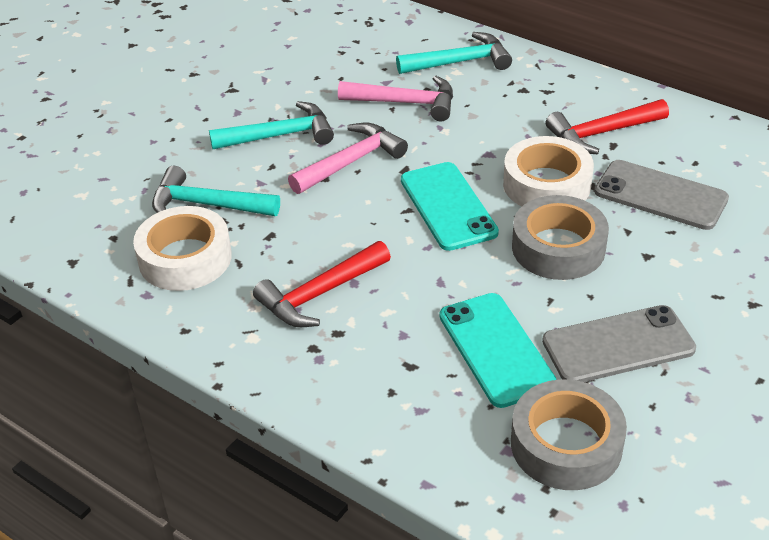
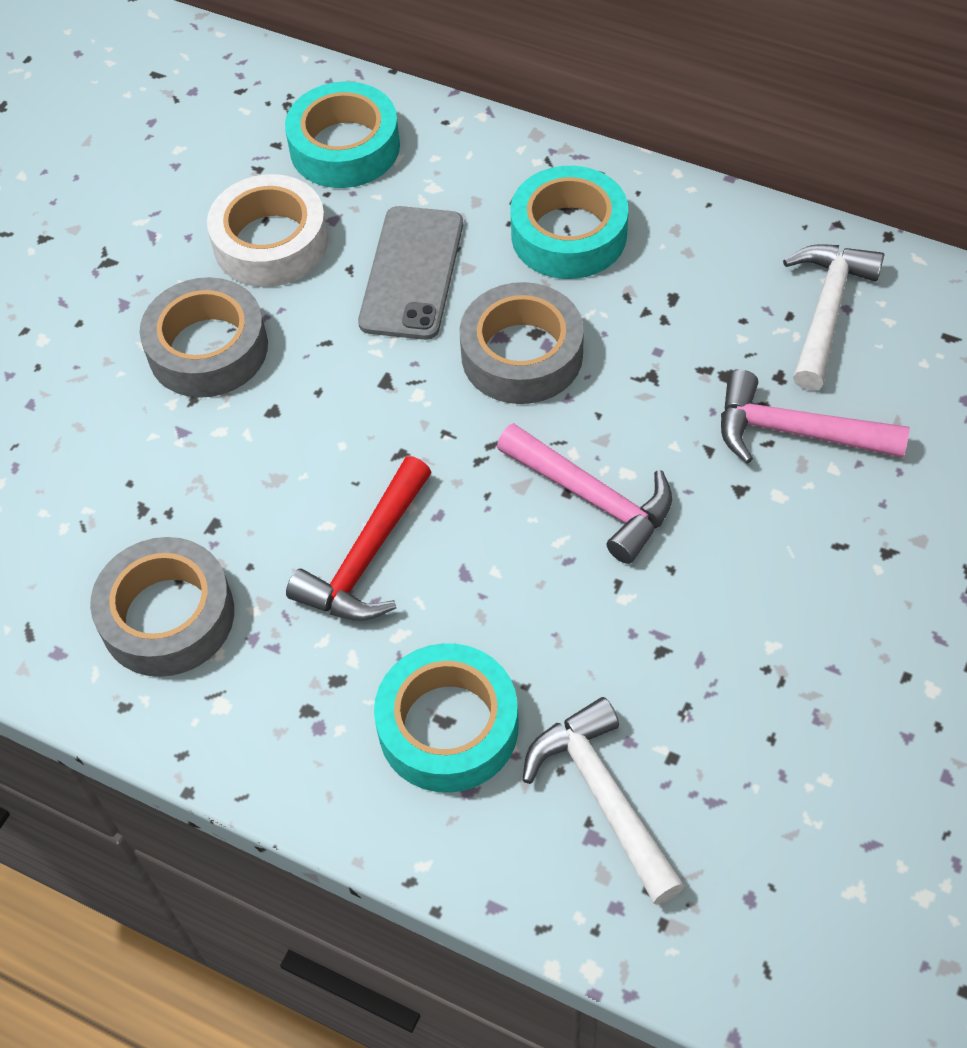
grey phone: 2 -> 1
grey tape: 2 -> 3
red hammer: 2 -> 1
turquoise hammer: 3 -> 0
turquoise phone: 2 -> 0
turquoise tape: 0 -> 3
white hammer: 0 -> 2
white tape: 2 -> 1

